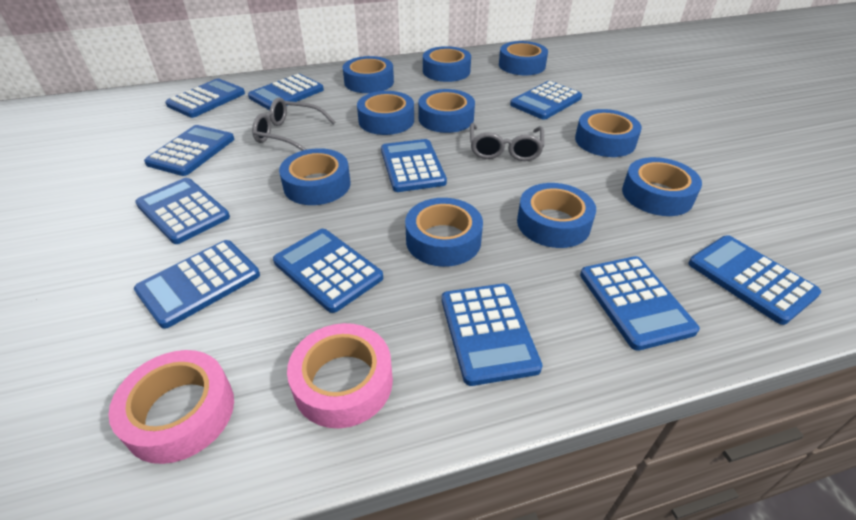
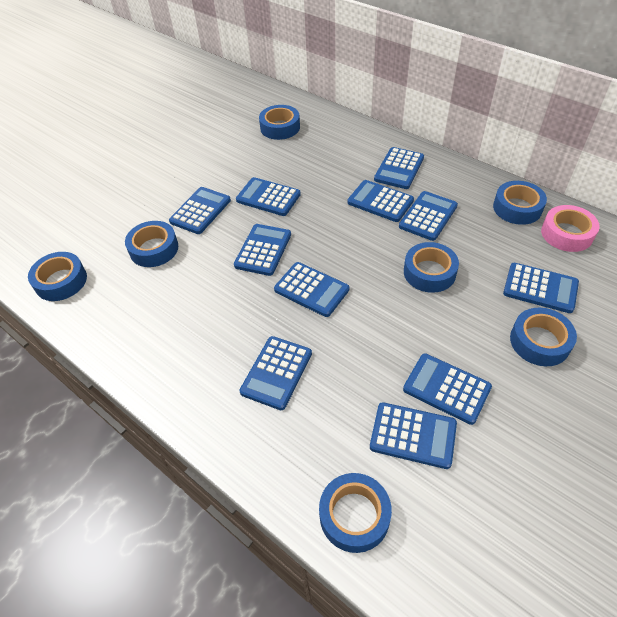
blue tape: 10 -> 7
grey glasses: 2 -> 0
pink tape: 2 -> 1

